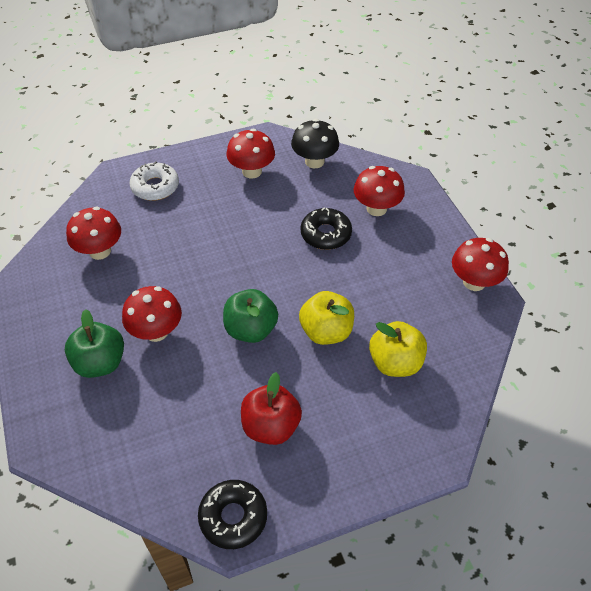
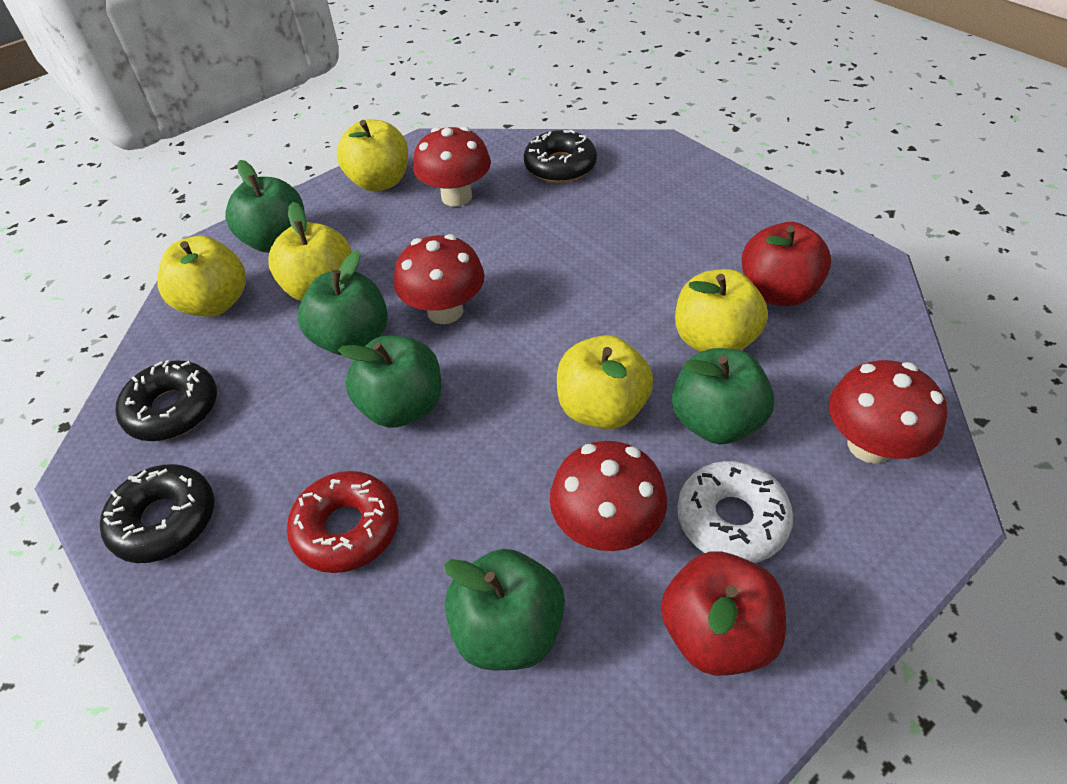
black donut: 2 -> 3
black mushroom: 1 -> 0
green apple: 2 -> 5
red apple: 1 -> 2
red donut: 0 -> 1
red mushroom: 5 -> 4
yellow apple: 2 -> 5

